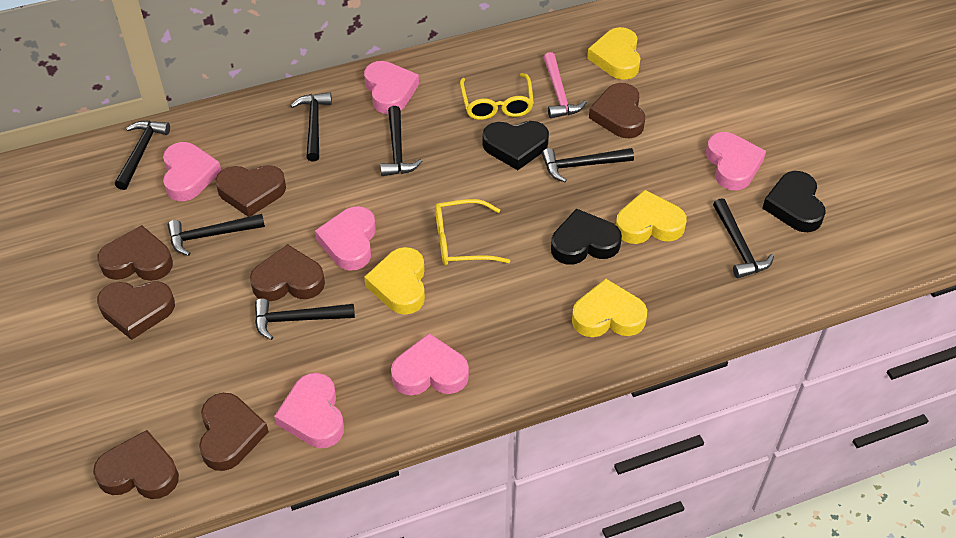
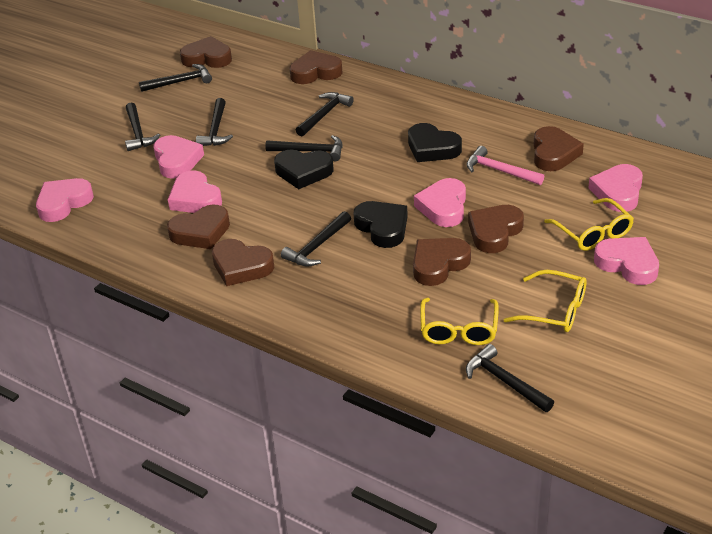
yellow glasses: 2 -> 3
yellow heart: 4 -> 0

